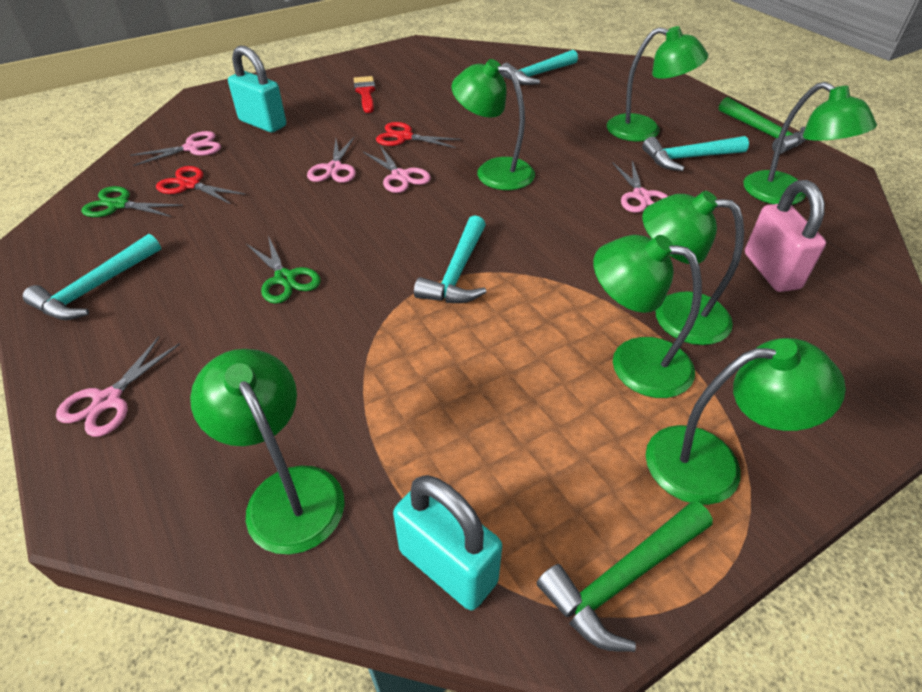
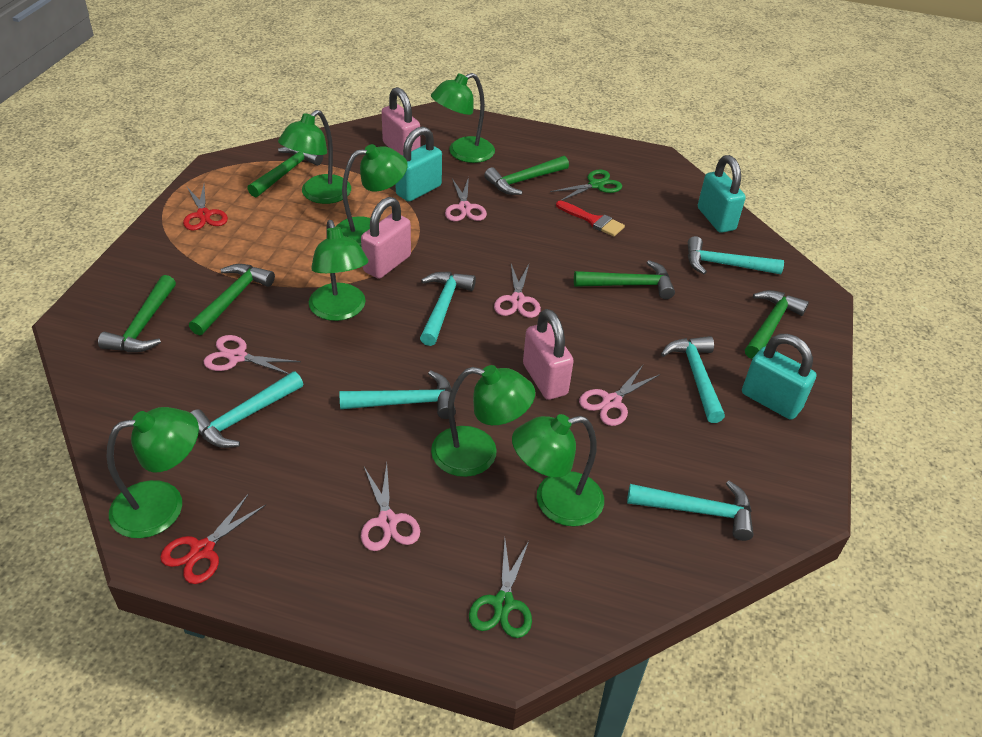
green hammer: 2 -> 6
pink padlock: 1 -> 3
turquoise hammer: 4 -> 6
turquoise padlock: 2 -> 3

